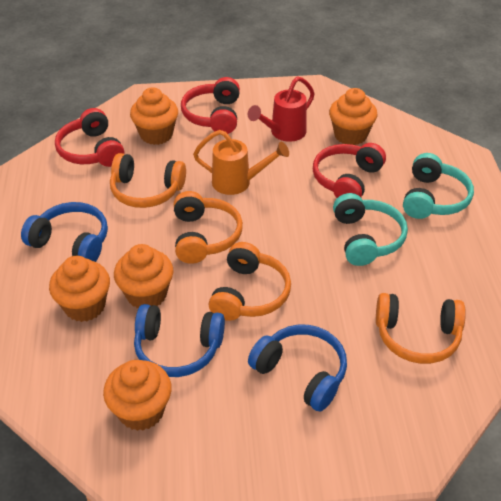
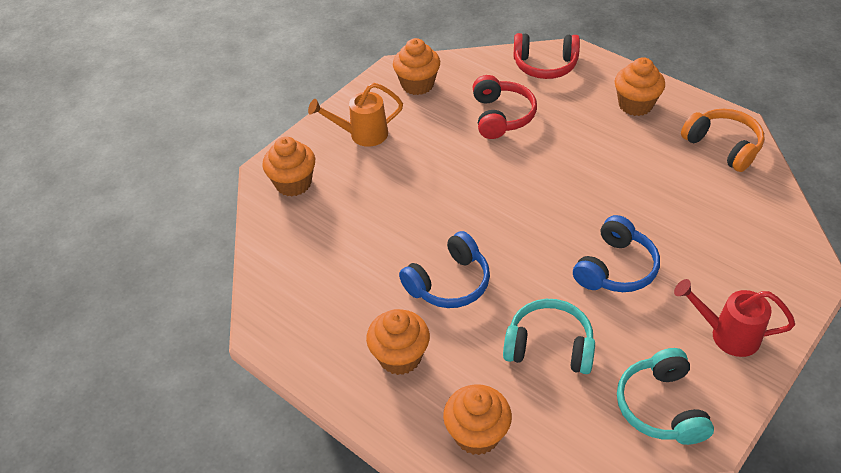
blue headphones: 3 -> 2
orange headphones: 4 -> 1
red headphones: 3 -> 2

